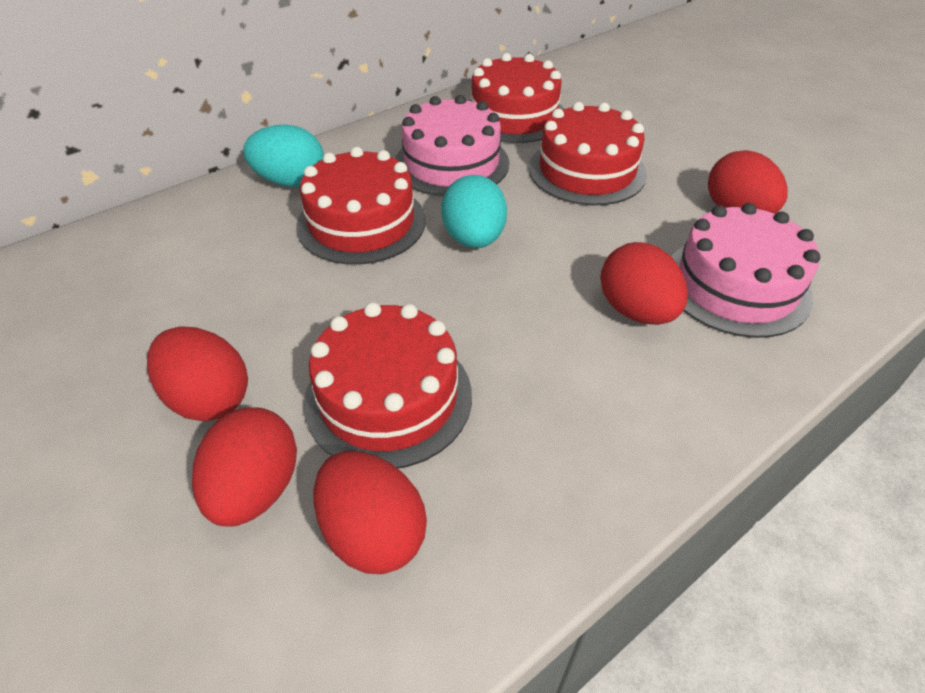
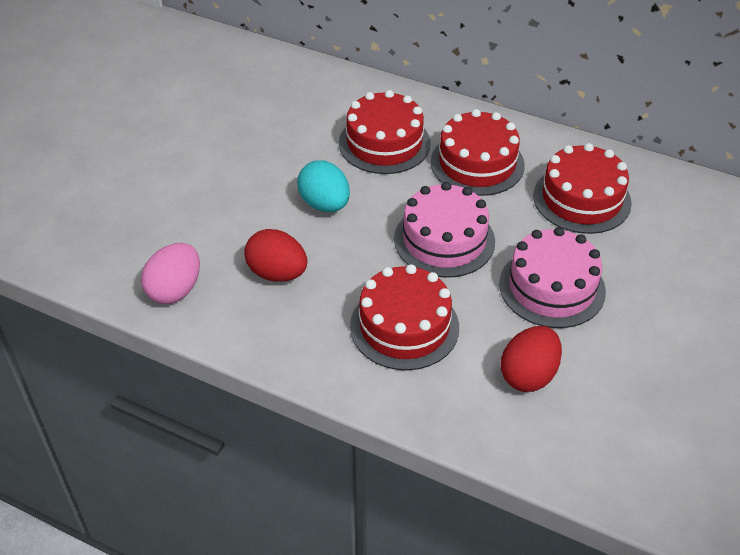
pink egg: 0 -> 1
red egg: 5 -> 2
turquoise egg: 2 -> 1

